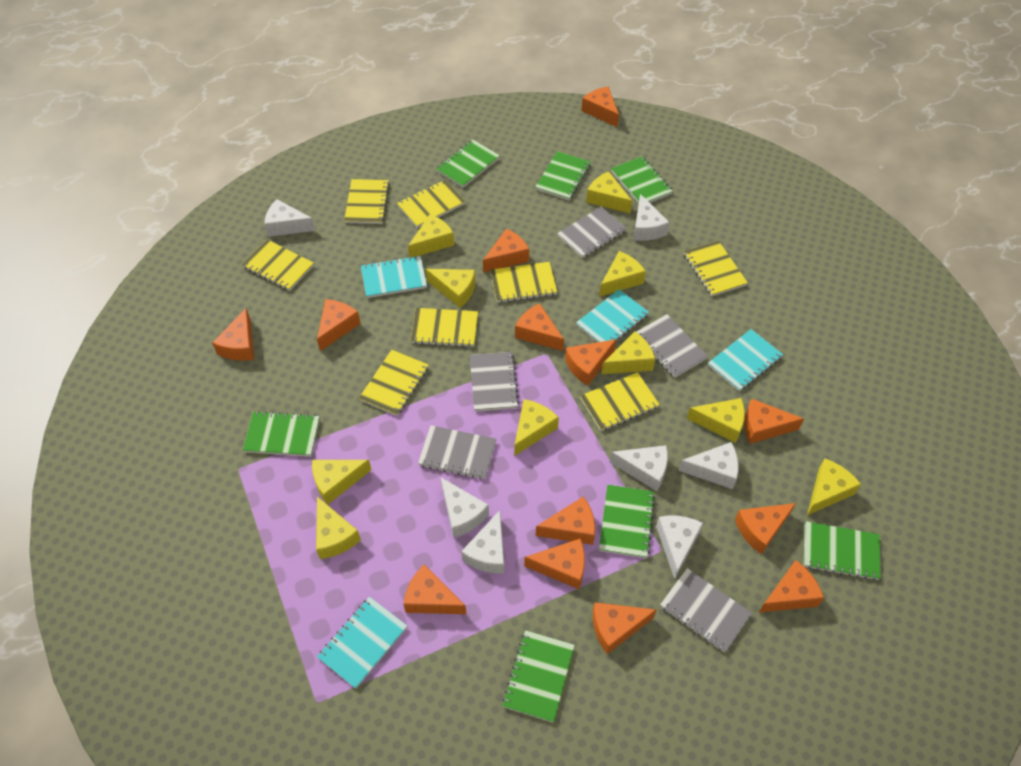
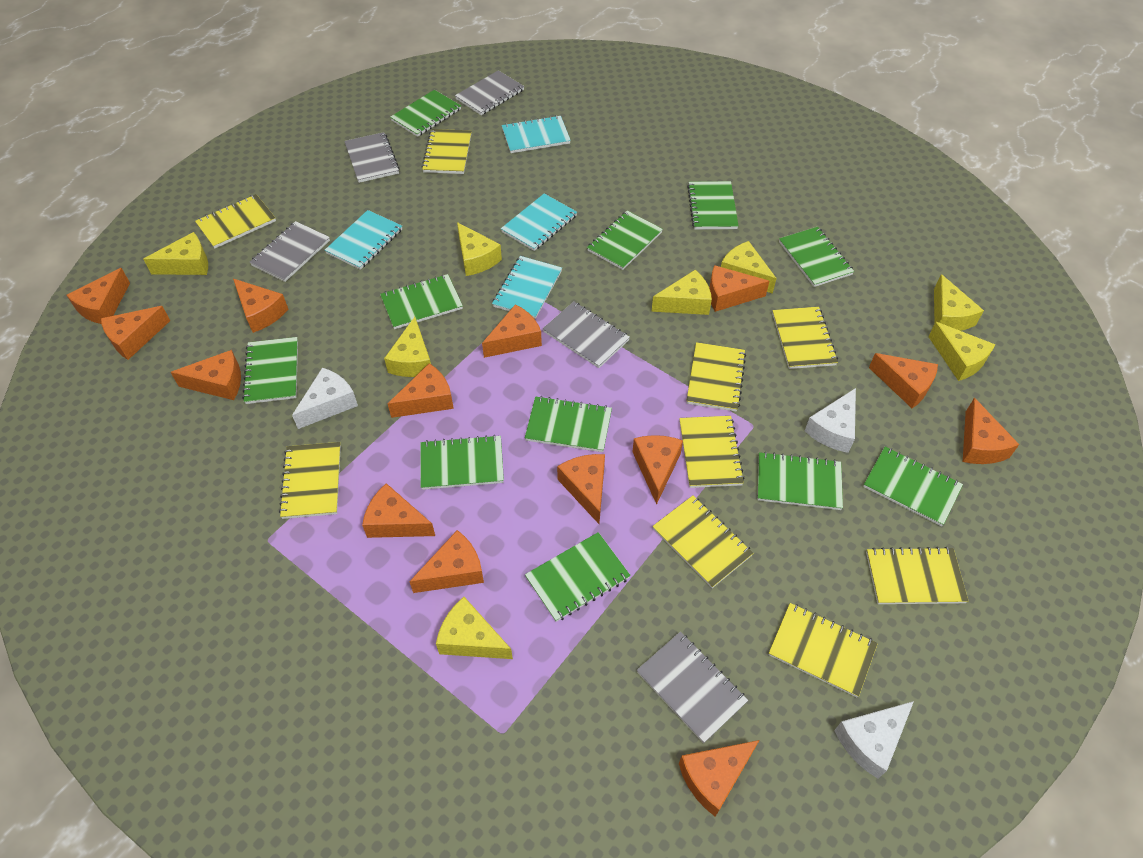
green notebook: 7 -> 11
orange cheese: 13 -> 14
white cheese: 7 -> 3
yellow cheese: 10 -> 8
yellow notebook: 8 -> 9

